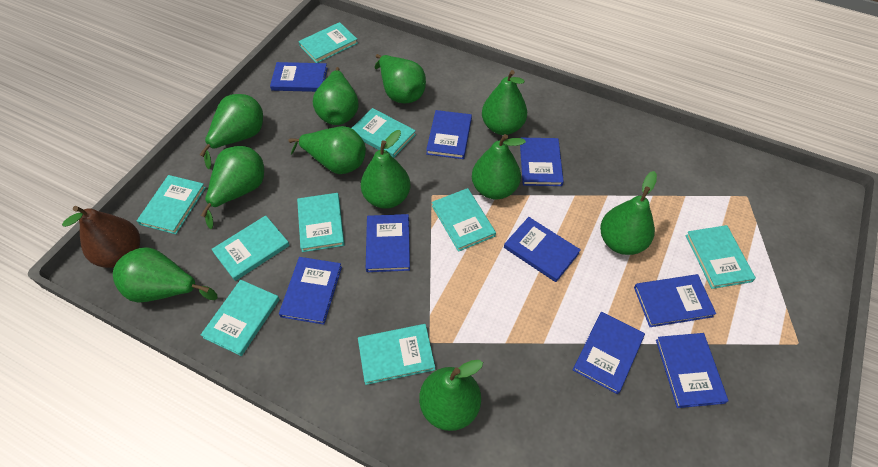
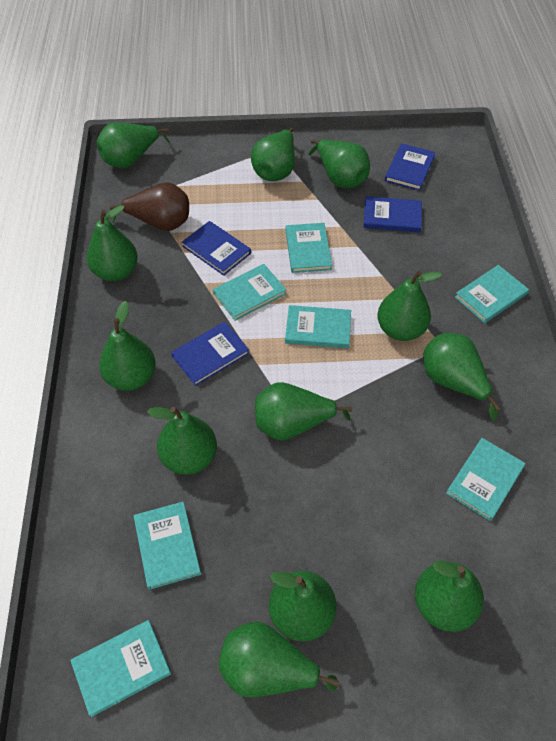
blue book: 9 -> 4
green pear: 11 -> 12
turquoise book: 9 -> 7

